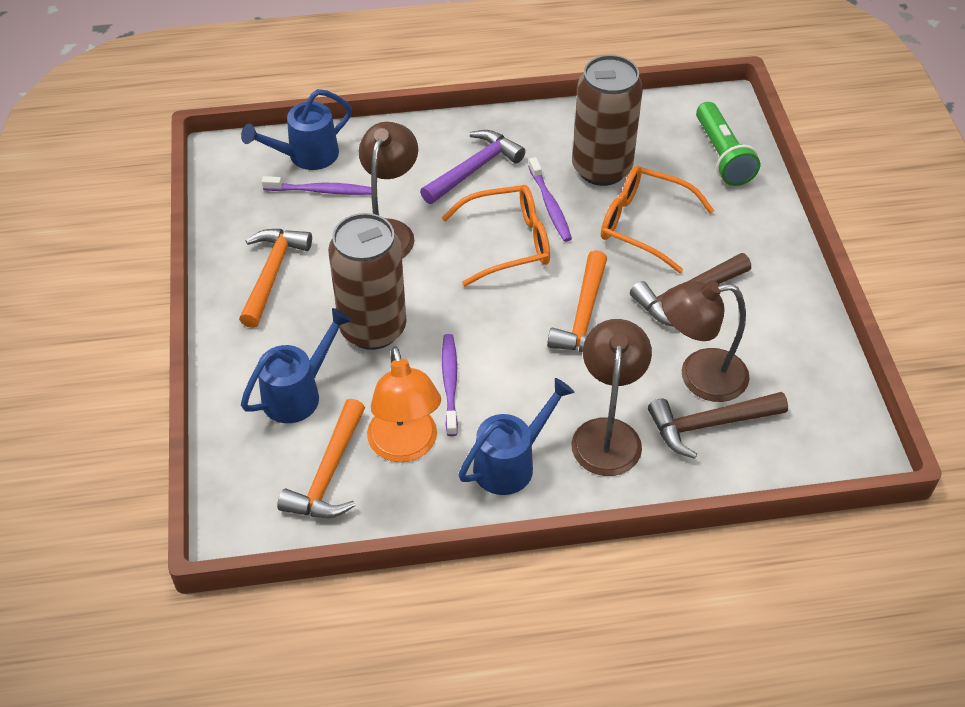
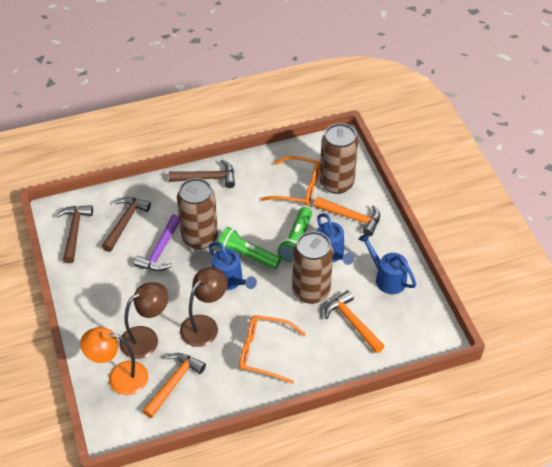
brown can: 2 -> 3
brown hammer: 2 -> 3
brown lamp: 3 -> 2
green flashlight: 1 -> 2
purple toothbrush: 3 -> 0

